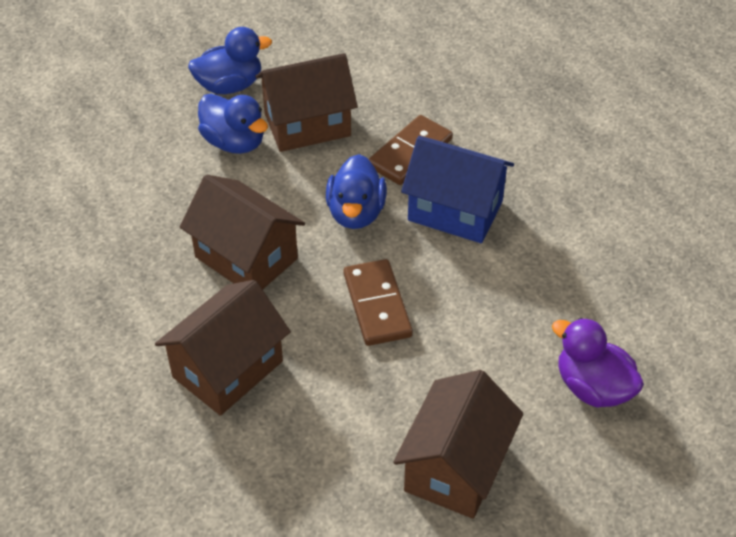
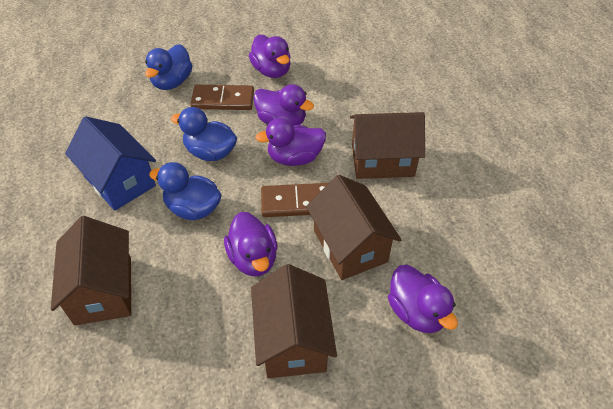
purple duck: 1 -> 5

